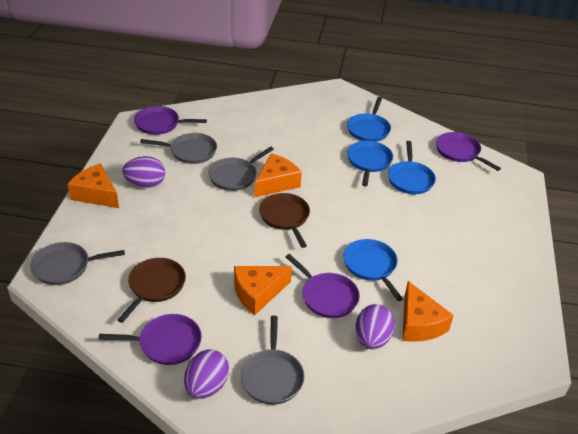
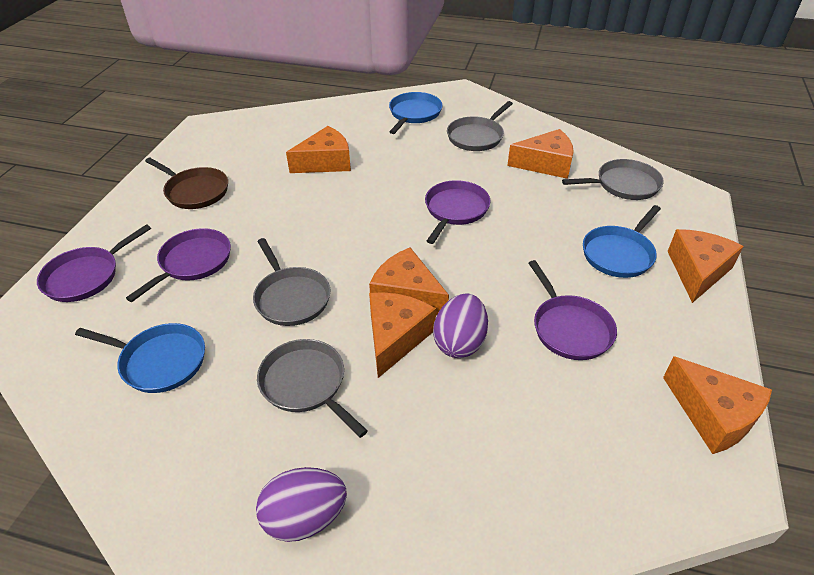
blue pan: 4 -> 3
brown pan: 2 -> 1
orange cheese: 4 -> 6
purple egg: 3 -> 2

